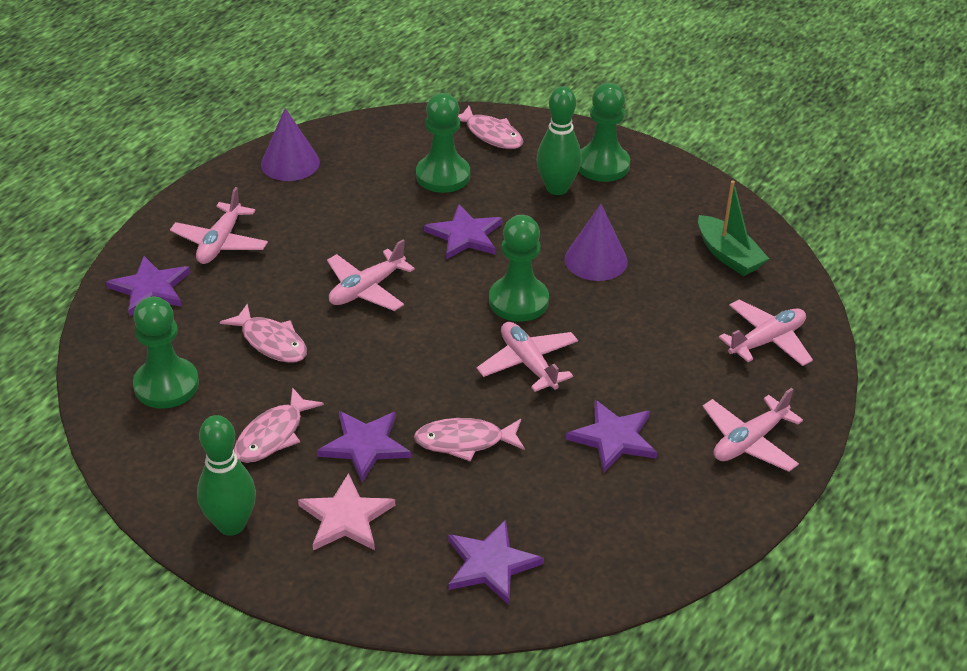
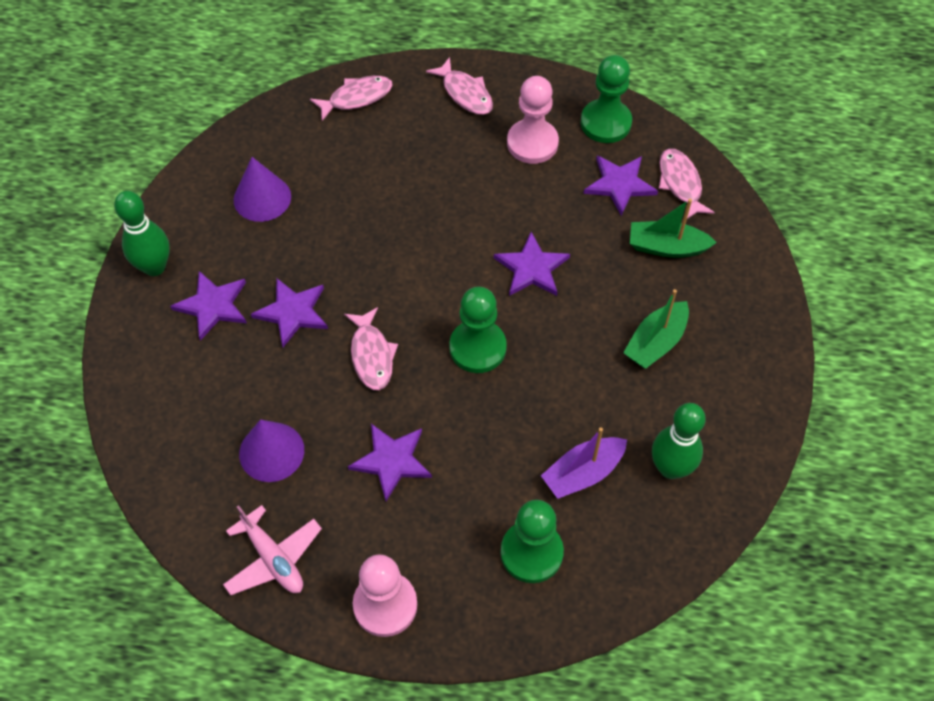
green boat: 1 -> 2
green pawn: 4 -> 3
pink pawn: 0 -> 2
pink plane: 5 -> 1
pink star: 1 -> 0
purple boat: 0 -> 1

